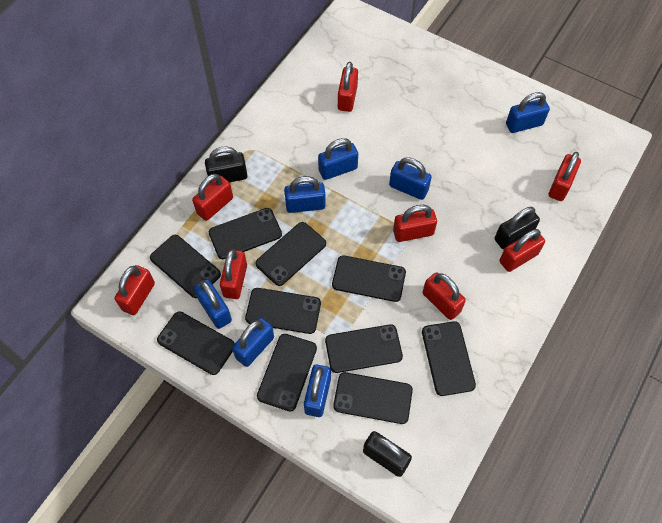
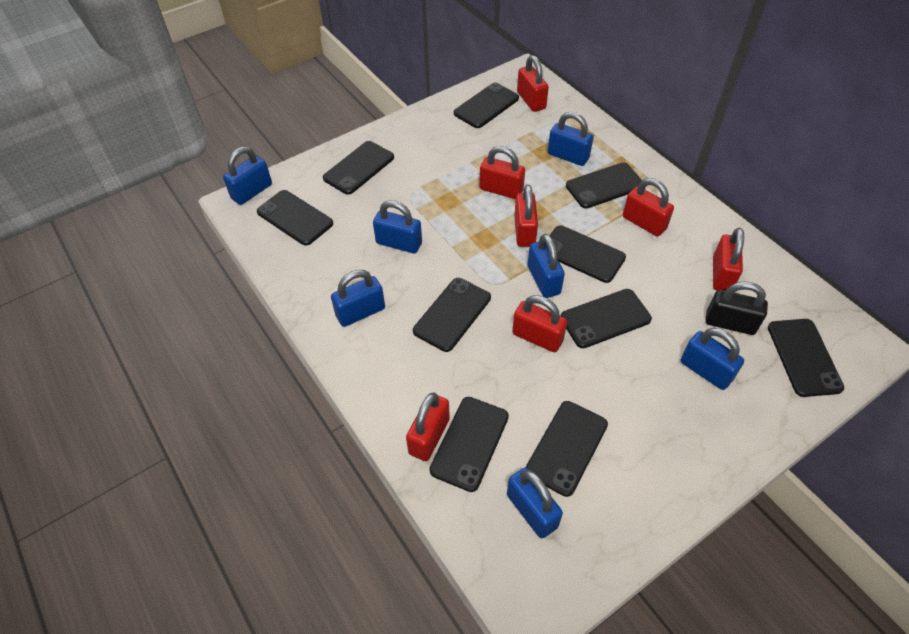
black padlock: 3 -> 1
red padlock: 8 -> 7

